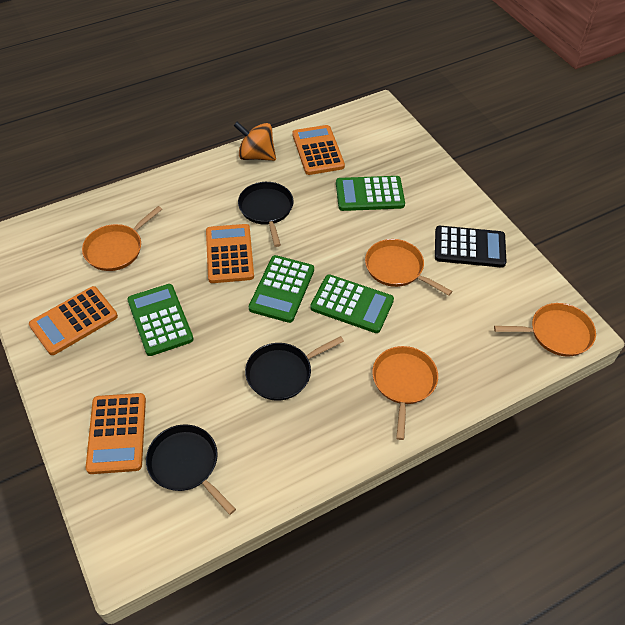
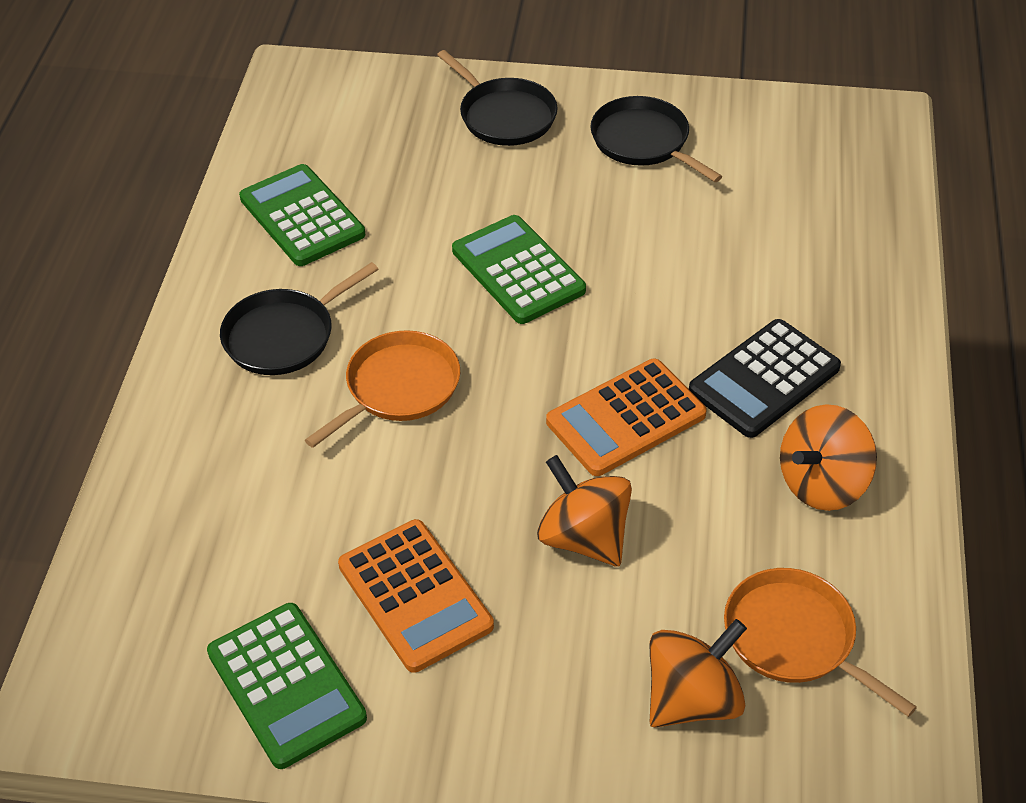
green calculator: 4 -> 3
orange calculator: 4 -> 2
orange pan: 4 -> 2
orange spinning top: 1 -> 3

